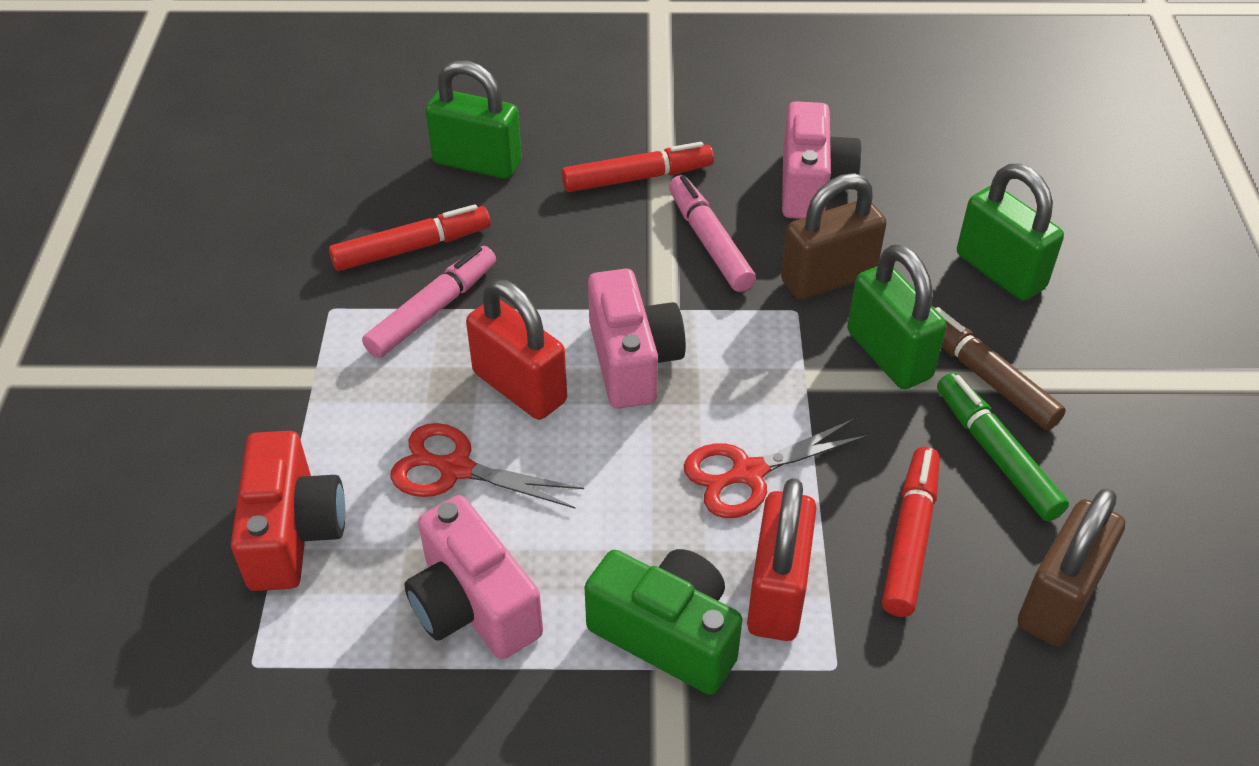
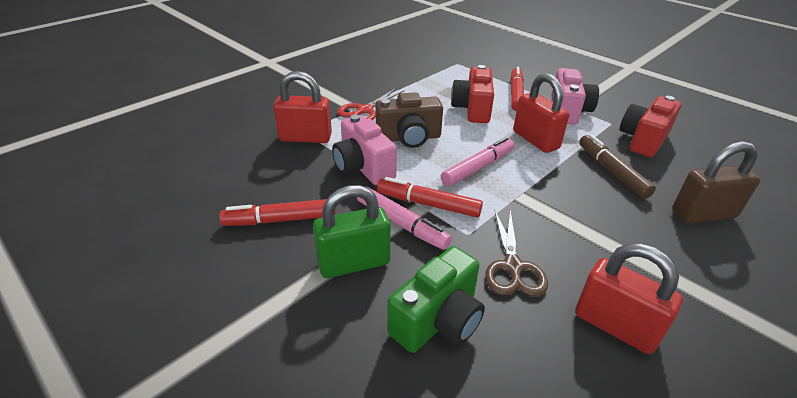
brown camera: 0 -> 1
brown padlock: 2 -> 1
brown scissors: 0 -> 1
green marker: 1 -> 0
green padlock: 3 -> 1
pink camera: 3 -> 2
red camera: 1 -> 2
red padlock: 2 -> 3
red scissors: 2 -> 1

